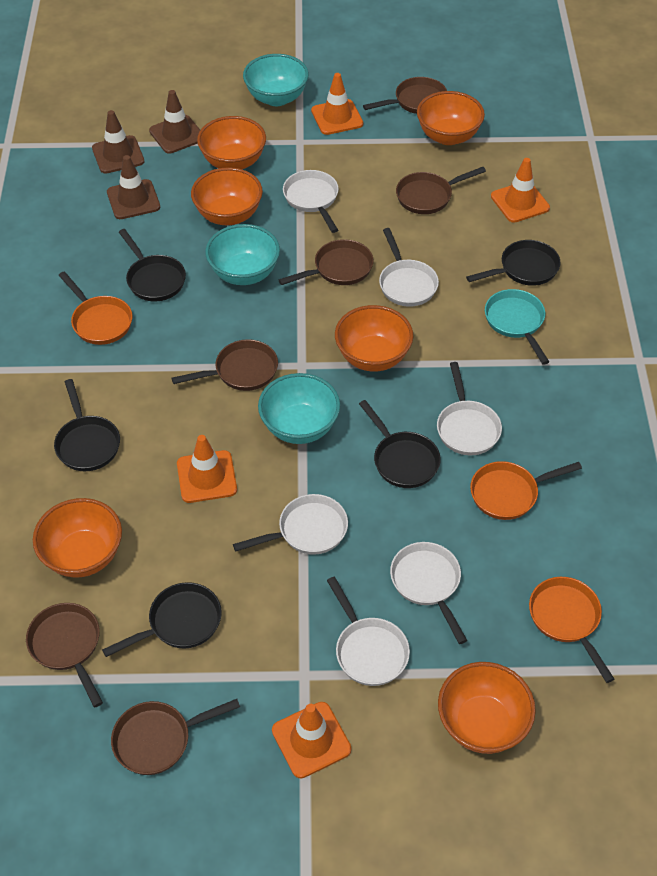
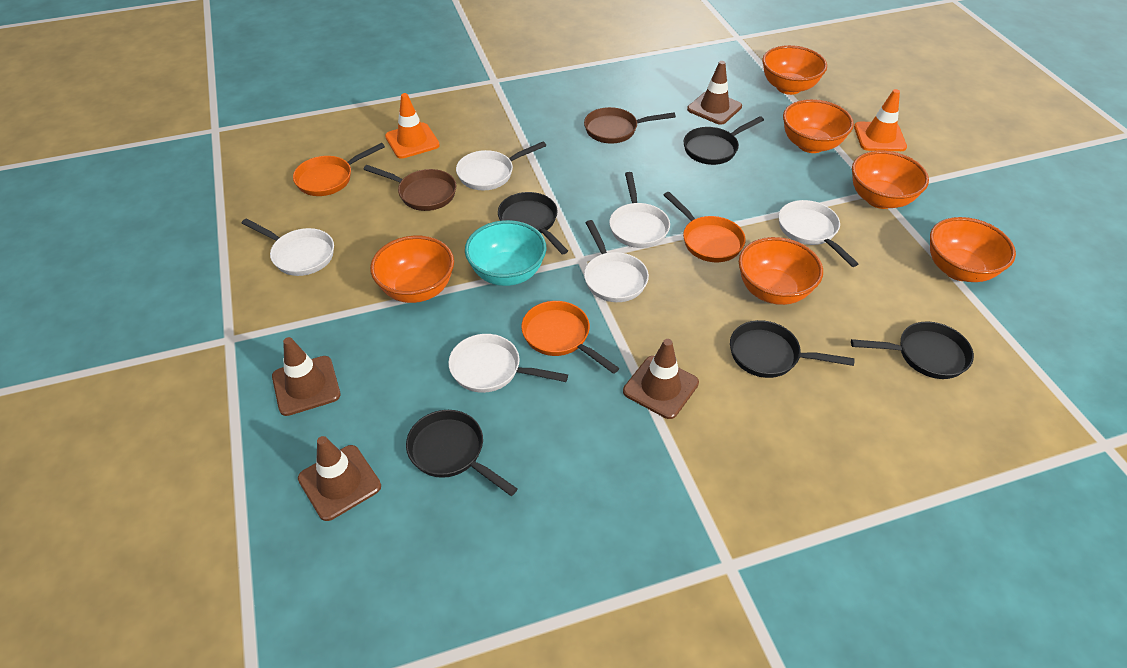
brown pan: 6 -> 2
brown traffic cone: 3 -> 4
orange traffic cone: 4 -> 2
turquoise bowl: 3 -> 1
turquoise pan: 1 -> 0

